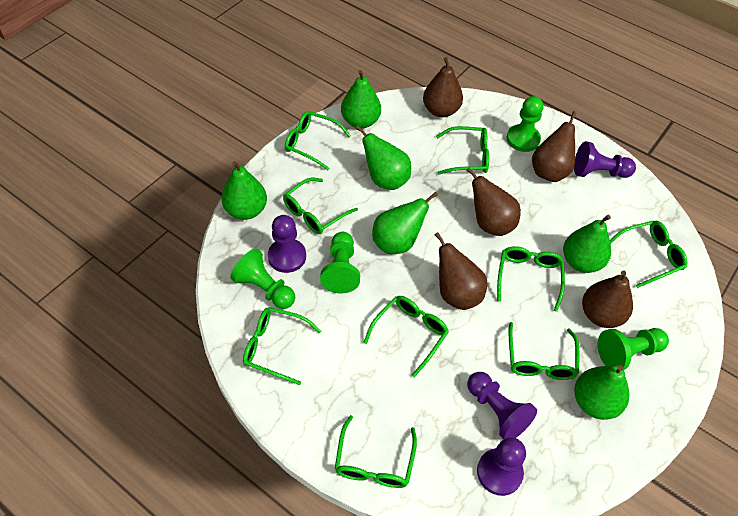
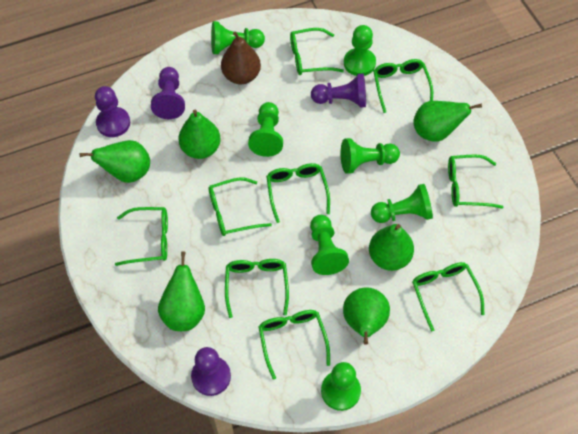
brown pear: 5 -> 1
green pawn: 4 -> 7

